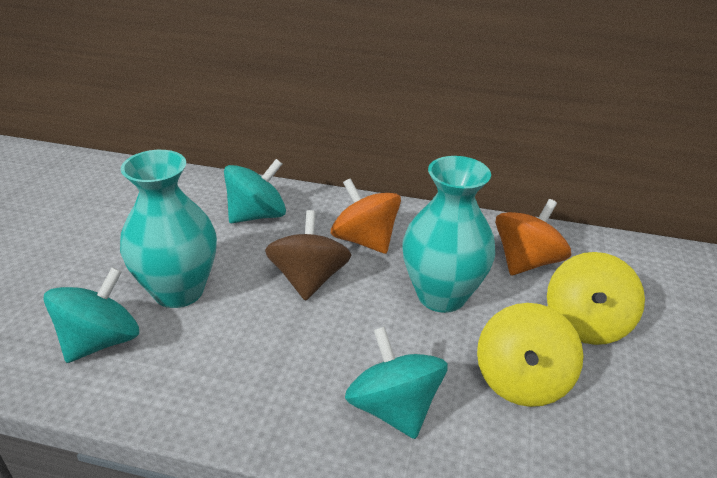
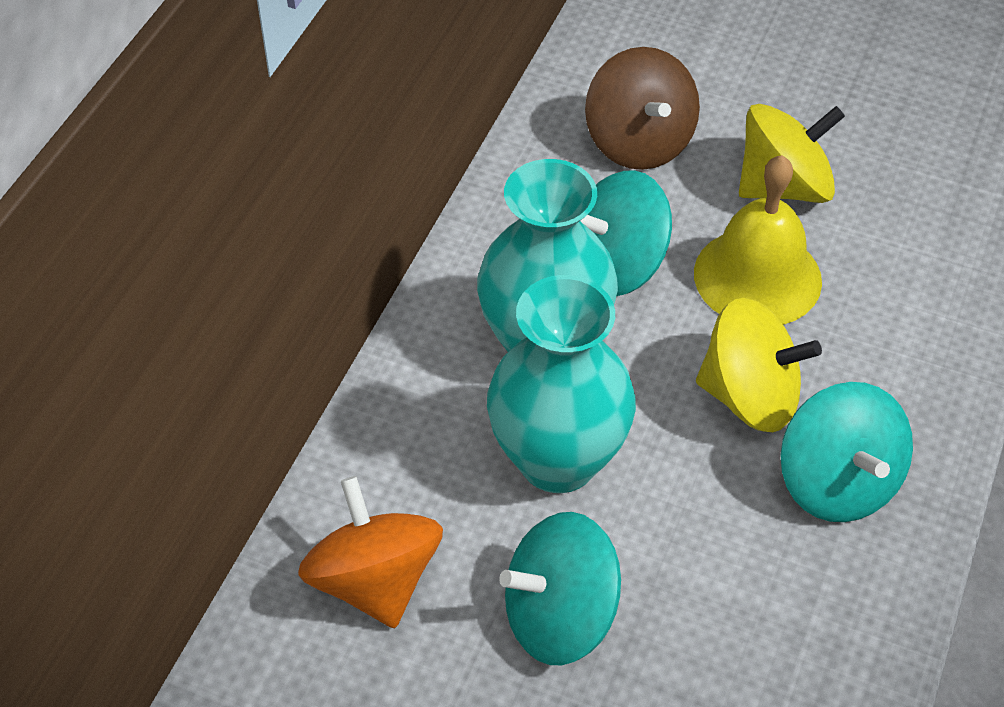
orange spinning top: 2 -> 1
yellow bell: 0 -> 1

